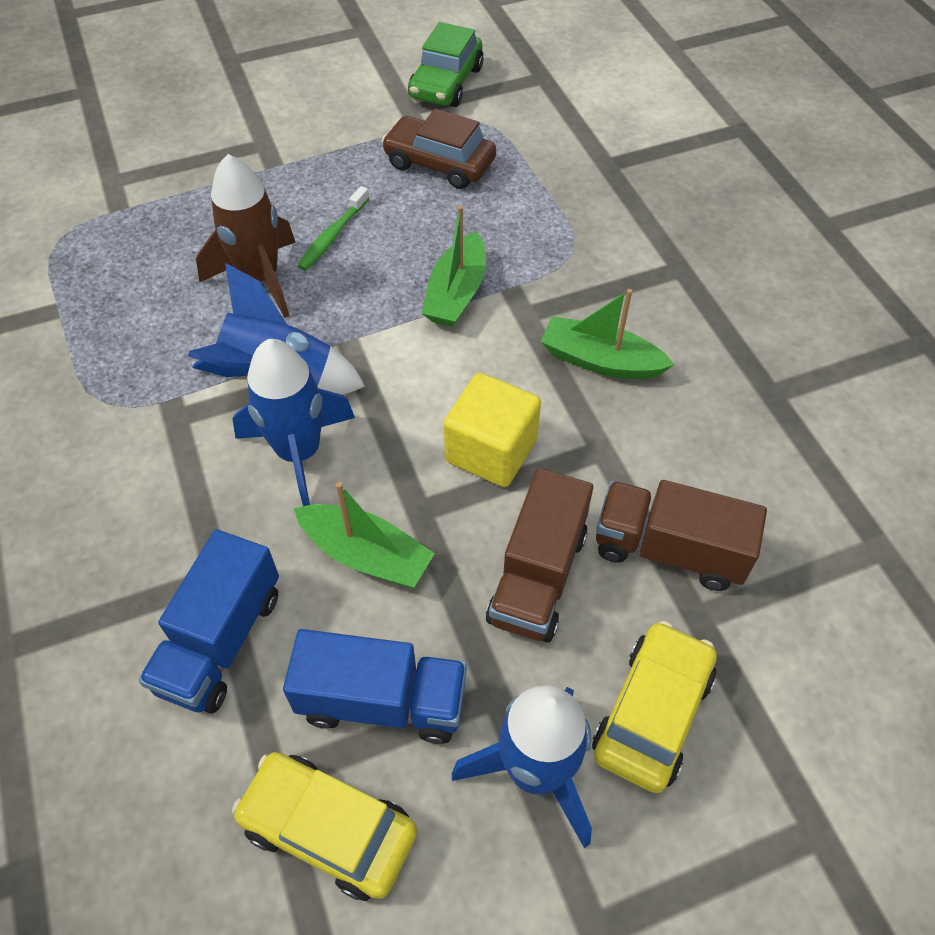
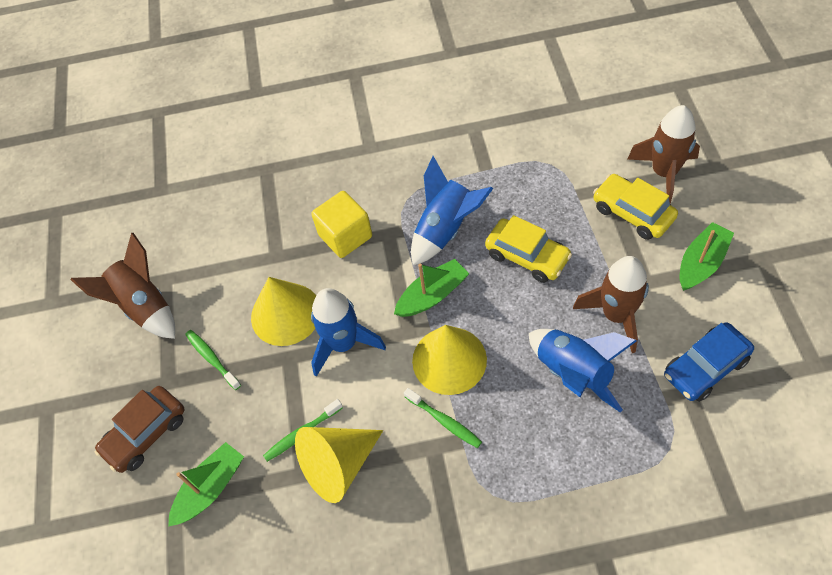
blue car: 0 -> 1
blue truck: 2 -> 0
brown rocket: 1 -> 3
brown truck: 2 -> 0
green car: 1 -> 0
green toothbrush: 1 -> 3
yellow cone: 0 -> 3

